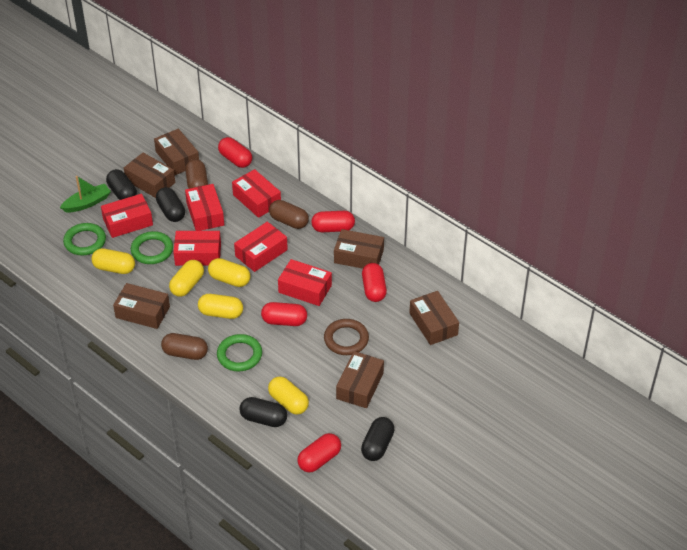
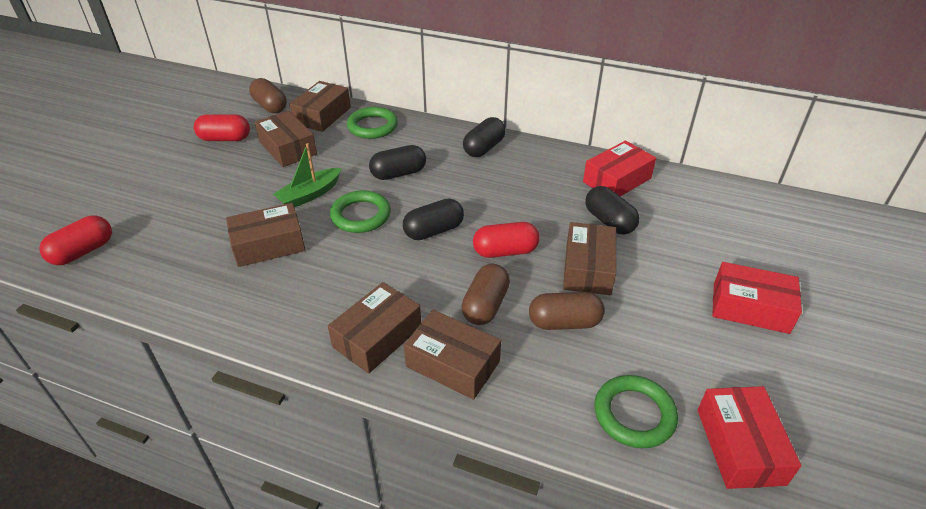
brown ring: 1 -> 0
red box: 6 -> 3
red capsule: 5 -> 3
yellow capsule: 5 -> 0

